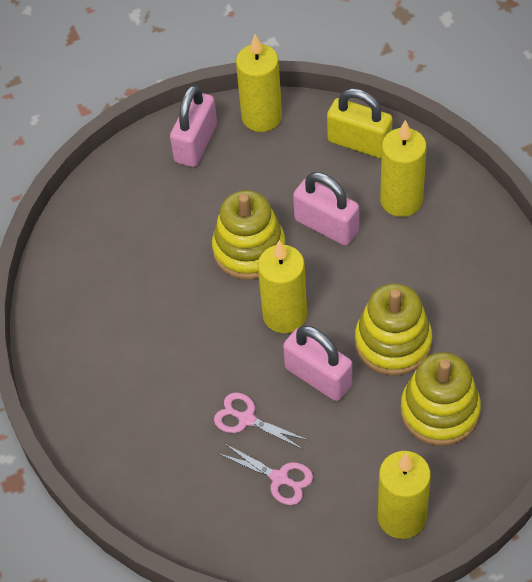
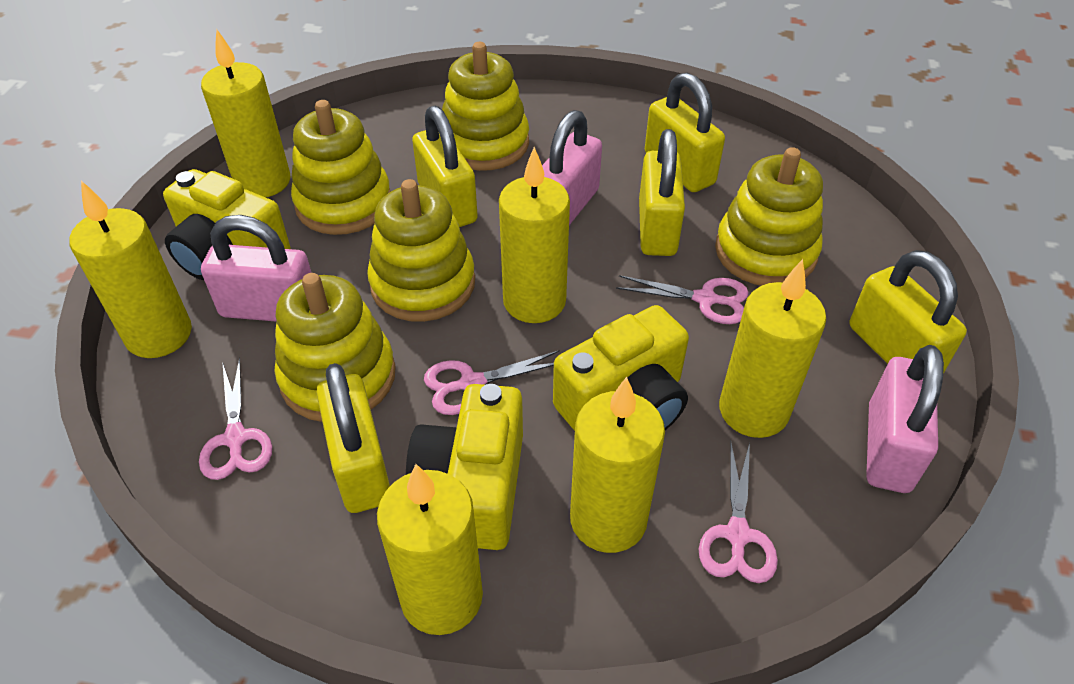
pink scissors: 2 -> 4
yellow camera: 0 -> 3
yellow candle: 4 -> 6
yellow padlock: 1 -> 5
yellow stacking toy: 3 -> 5

